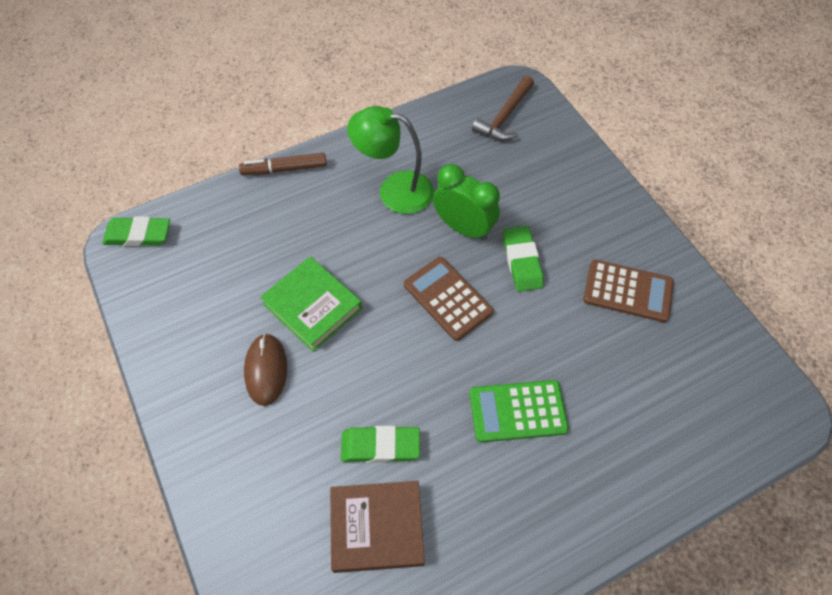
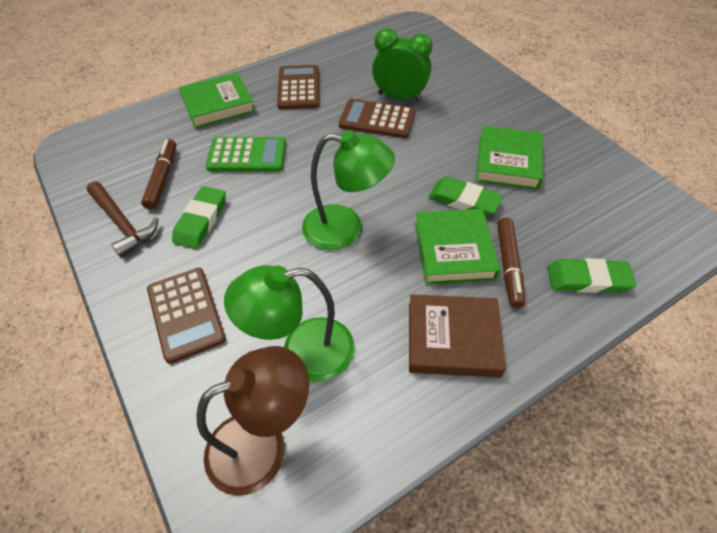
brown calculator: 2 -> 3
brown lamp: 0 -> 1
brown marker: 1 -> 2
brown mouse: 1 -> 0
green book: 1 -> 3
green lamp: 1 -> 2

